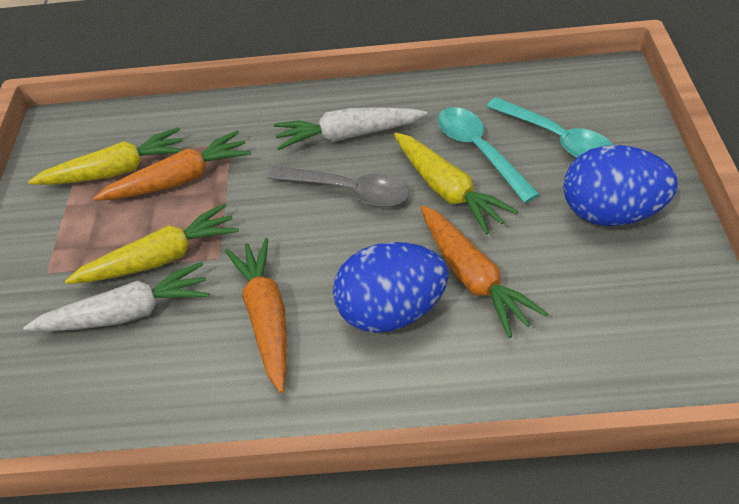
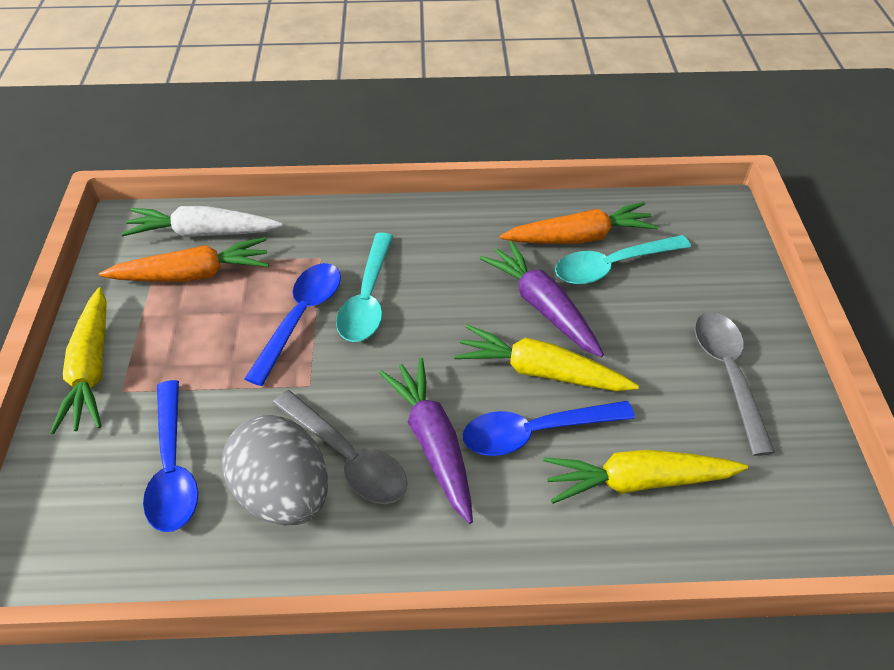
blue egg: 2 -> 0
blue spoon: 0 -> 3
grey egg: 0 -> 1
grey spoon: 1 -> 2
orange carrot: 3 -> 2
purple carrot: 0 -> 2
white carrot: 2 -> 1

